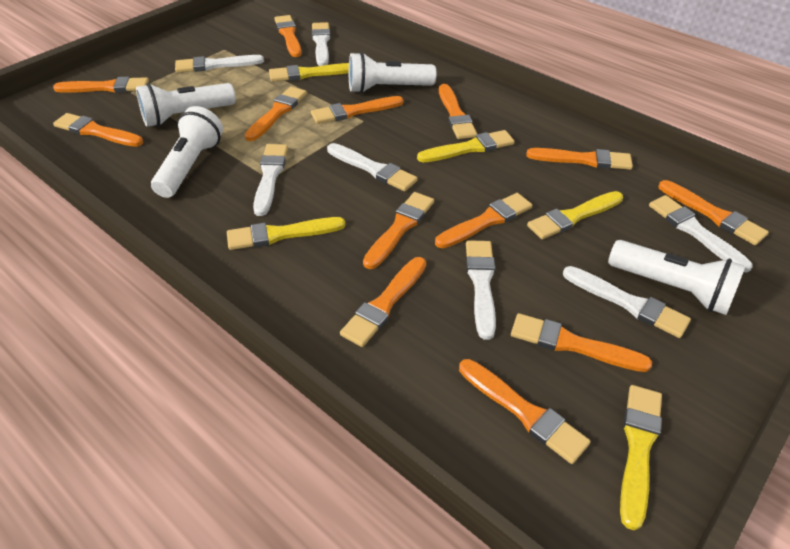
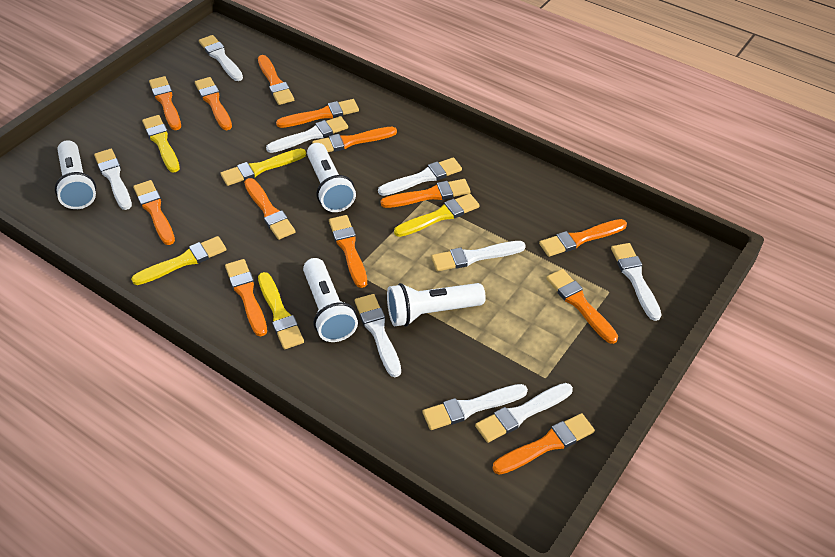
white brush: 7 -> 9

